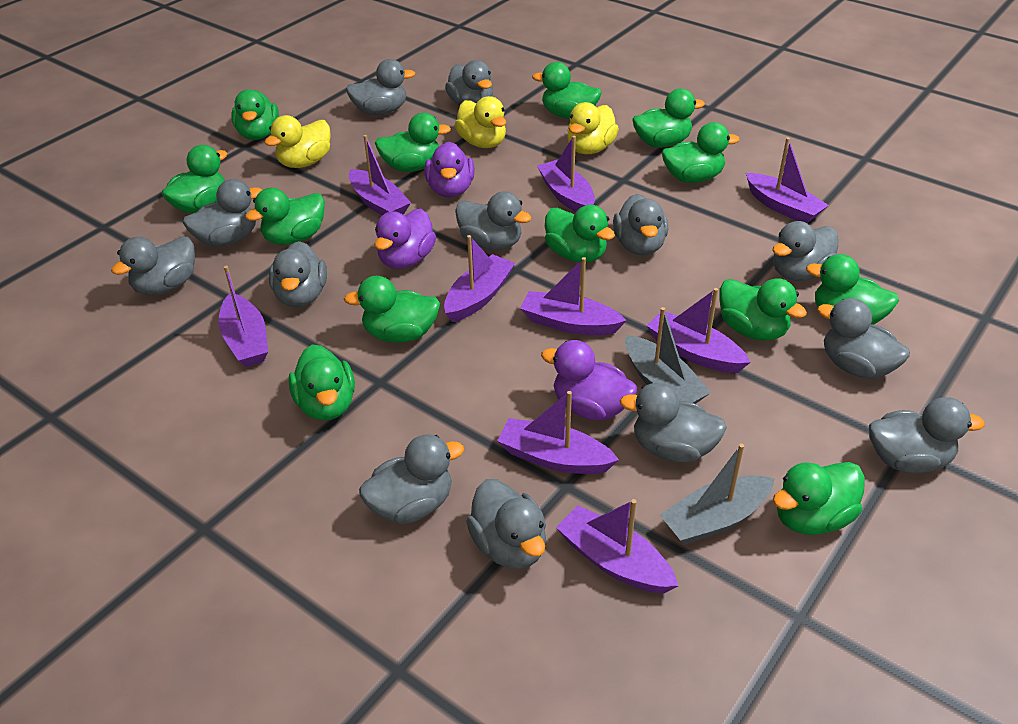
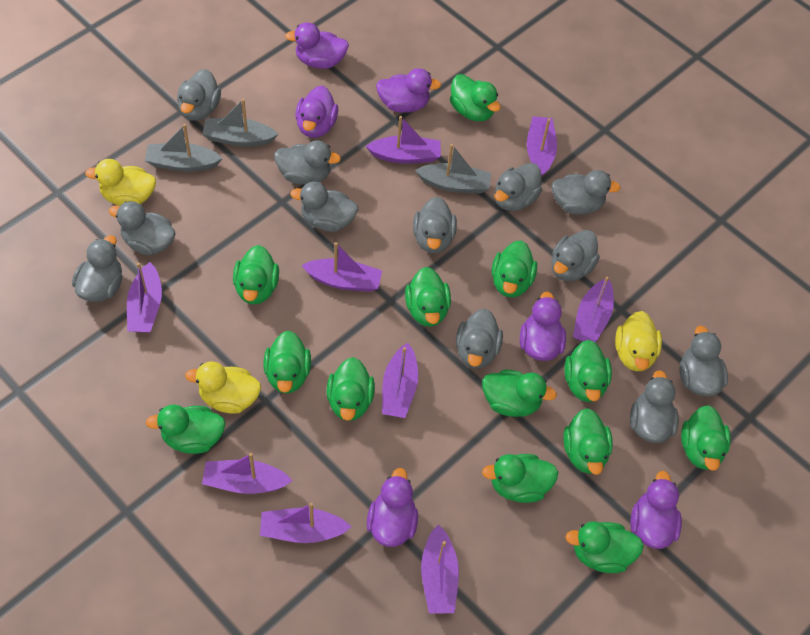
grey boat: 2 -> 3
grey duck: 13 -> 12
purple duck: 3 -> 6

